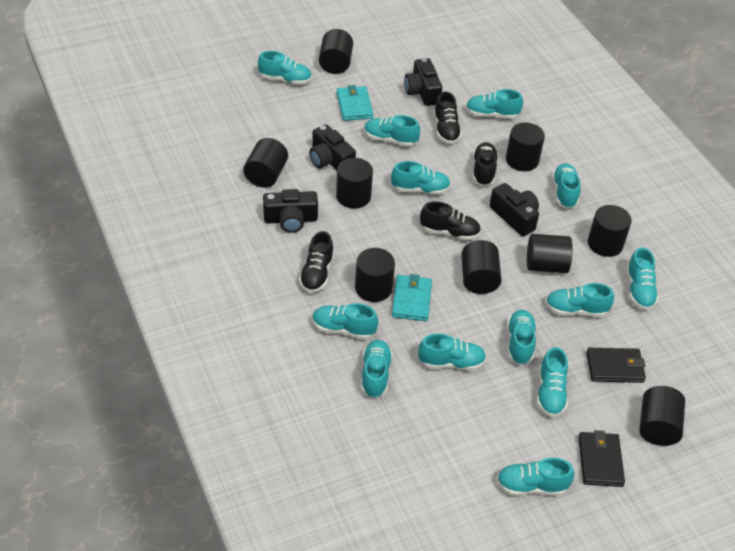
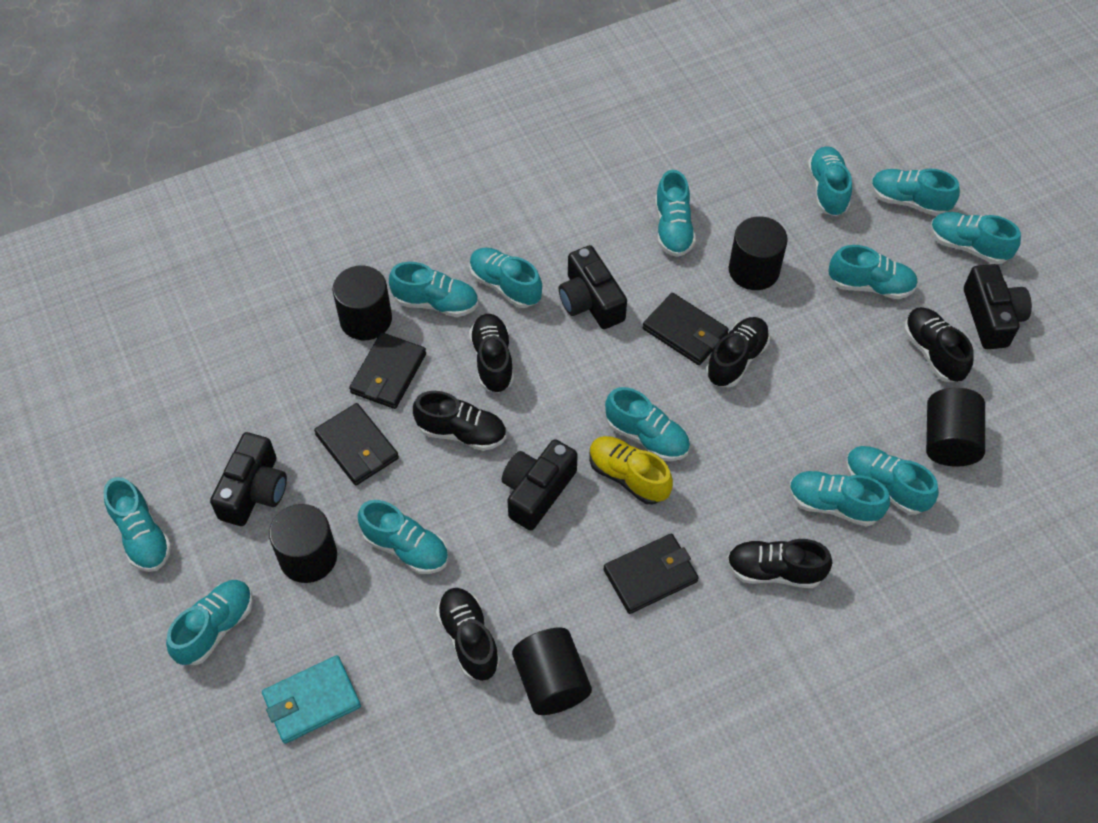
black cylinder: 9 -> 5
black shoe: 4 -> 6
black wallet: 2 -> 4
turquoise wallet: 2 -> 1
yellow shoe: 0 -> 1

